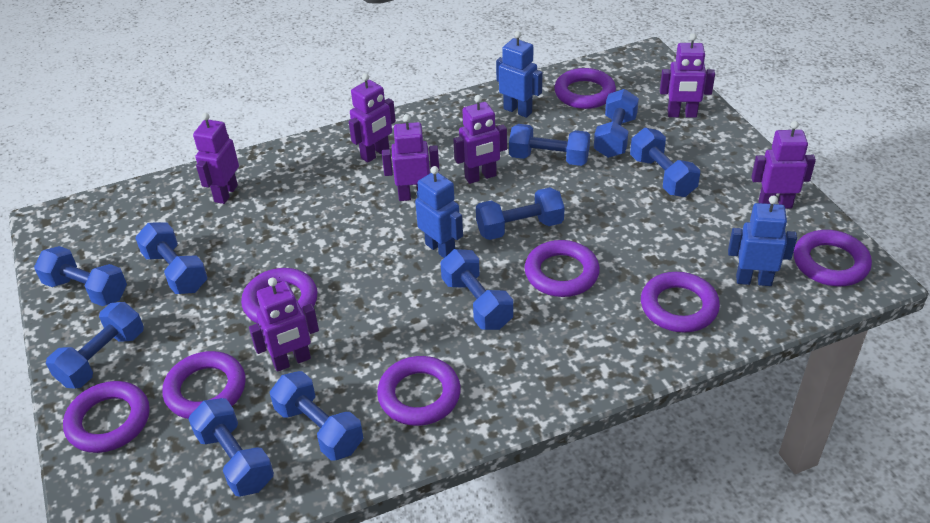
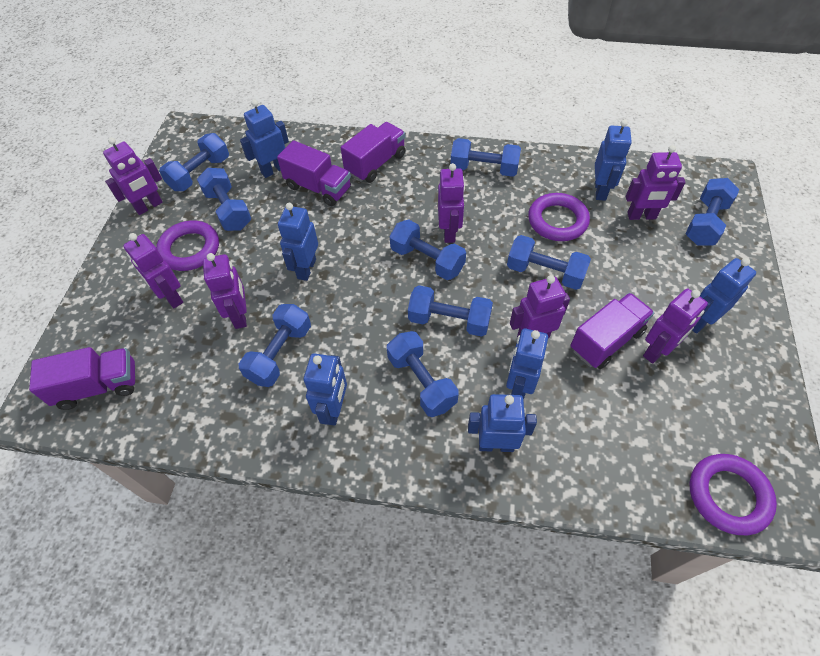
blue dumbbell: 10 -> 9
blue robot: 3 -> 7
purple ring: 8 -> 3
purple truck: 0 -> 4

